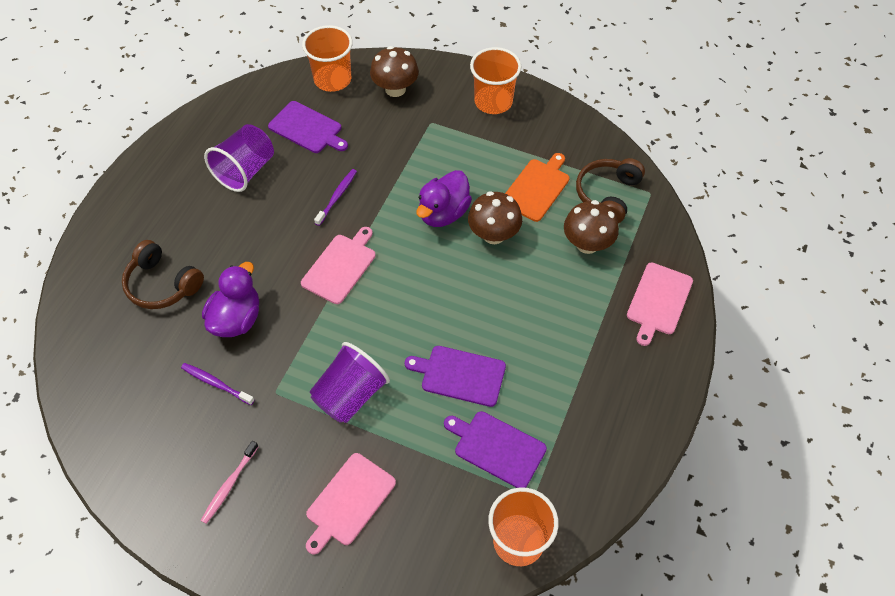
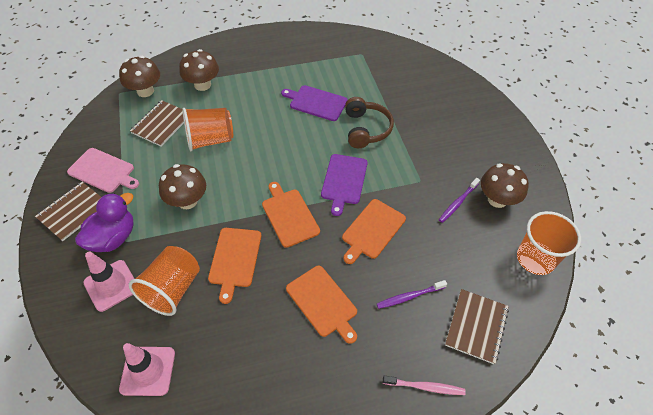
brown headphones: 2 -> 1
brown mushroom: 3 -> 4
brown notebook: 0 -> 3
orange cutting board: 1 -> 4
pink cutting board: 3 -> 1
pink traffic cone: 0 -> 2
purple cup: 2 -> 0
purple cutting board: 3 -> 2
purple duck: 2 -> 1

